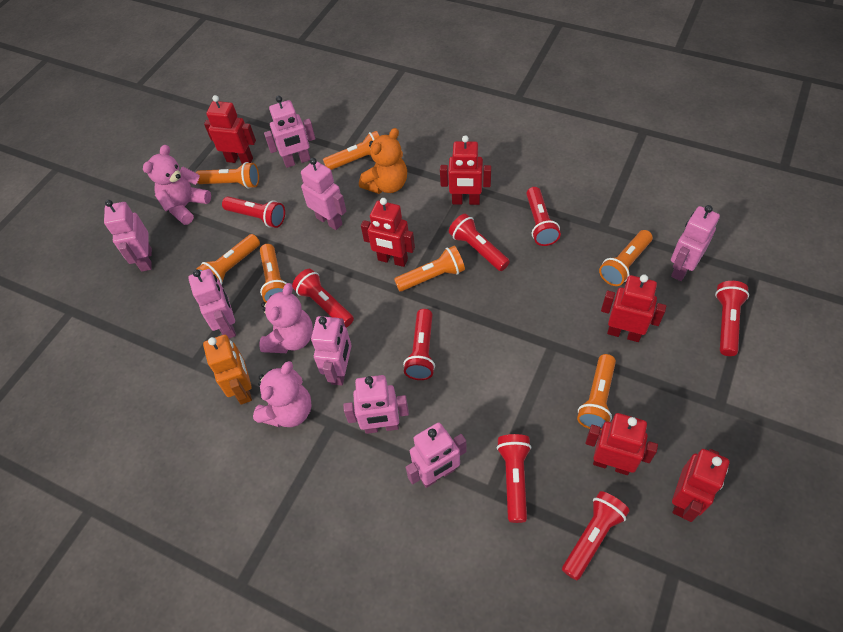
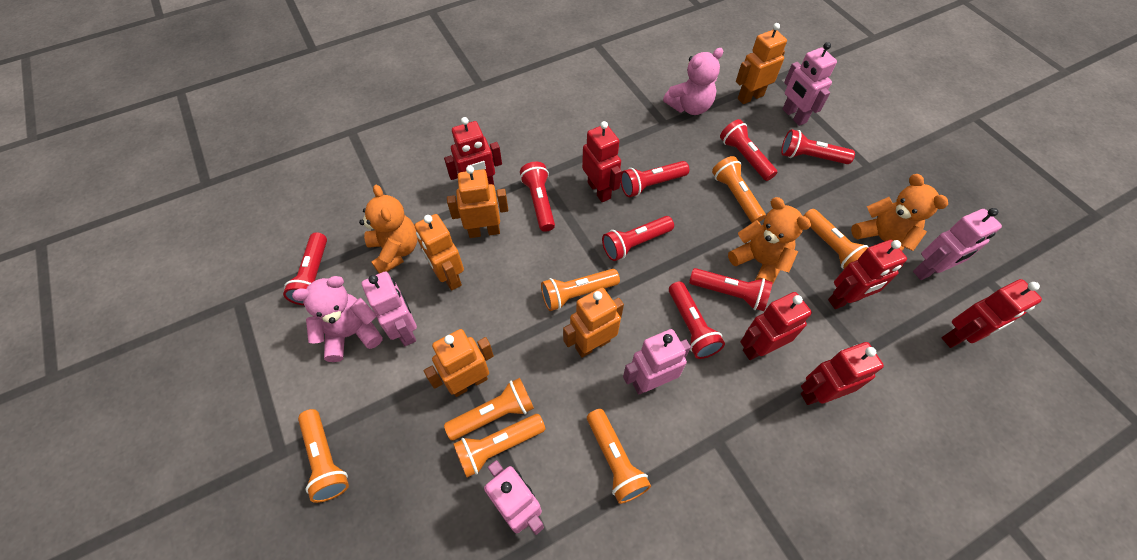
orange robot: 1 -> 5
orange teddy bear: 1 -> 3
pink robot: 8 -> 5
pink teddy bear: 3 -> 2

